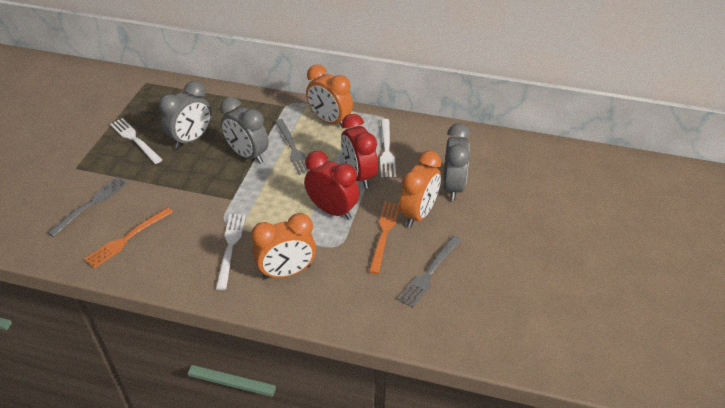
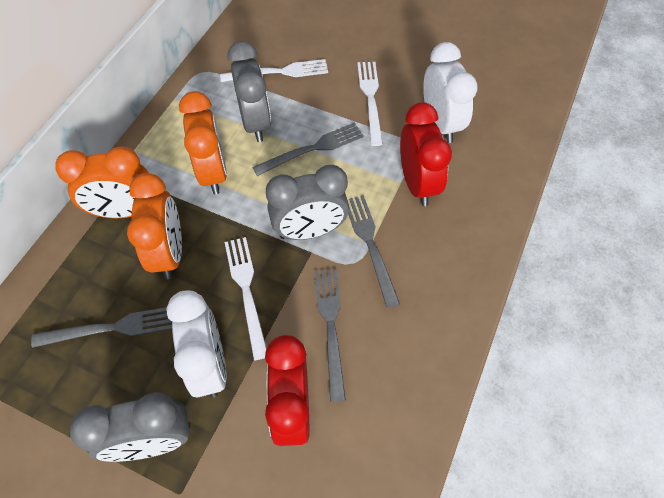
grey fork: 3 -> 4
orange fork: 2 -> 0
white clock: 0 -> 2

